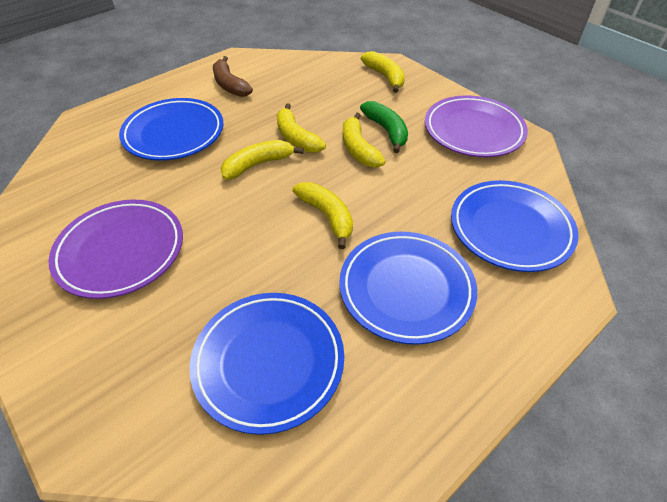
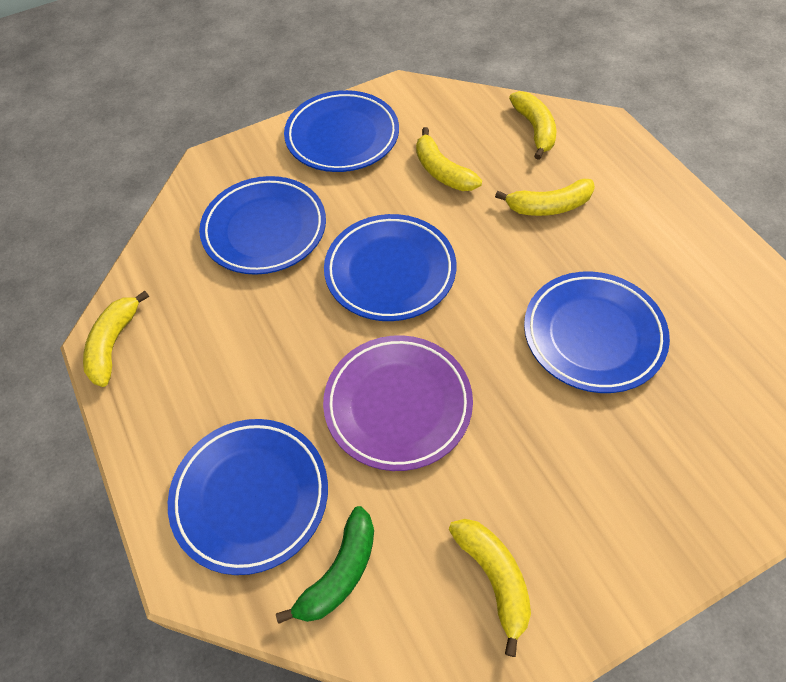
blue plate: 4 -> 5
brown banana: 1 -> 0
purple plate: 2 -> 1

